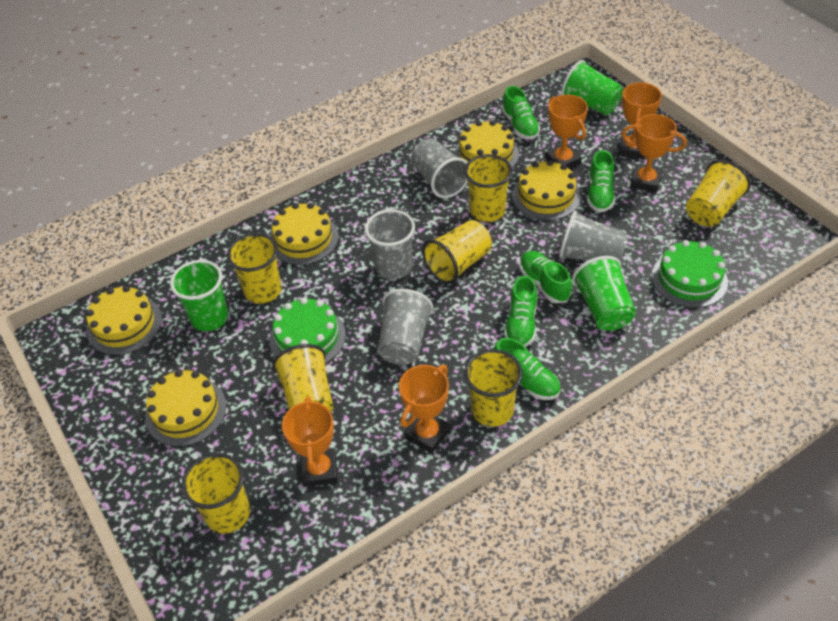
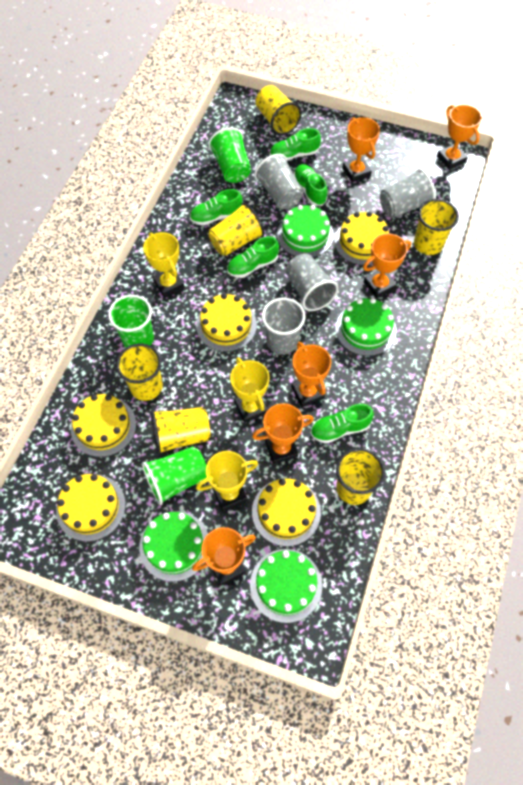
green cake: 2 -> 4
orange trophy: 5 -> 6
yellow cup: 7 -> 6
yellow trophy: 0 -> 3

